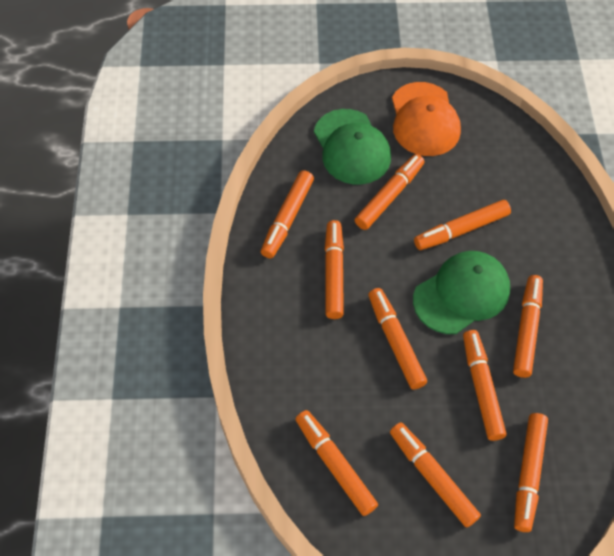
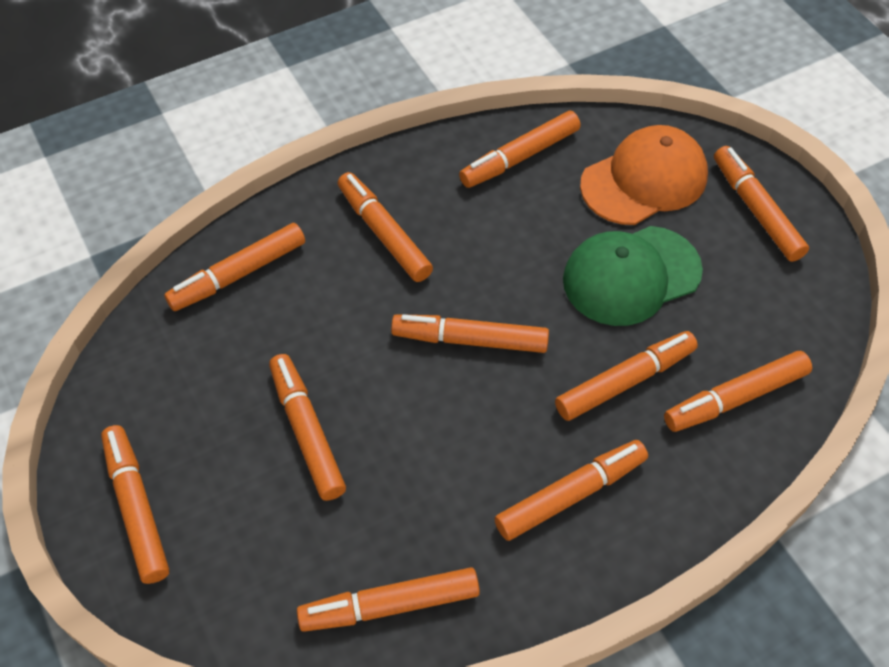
green cap: 2 -> 1
orange marker: 10 -> 11

